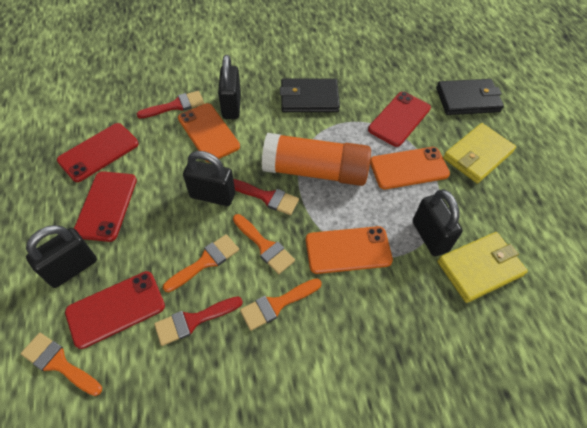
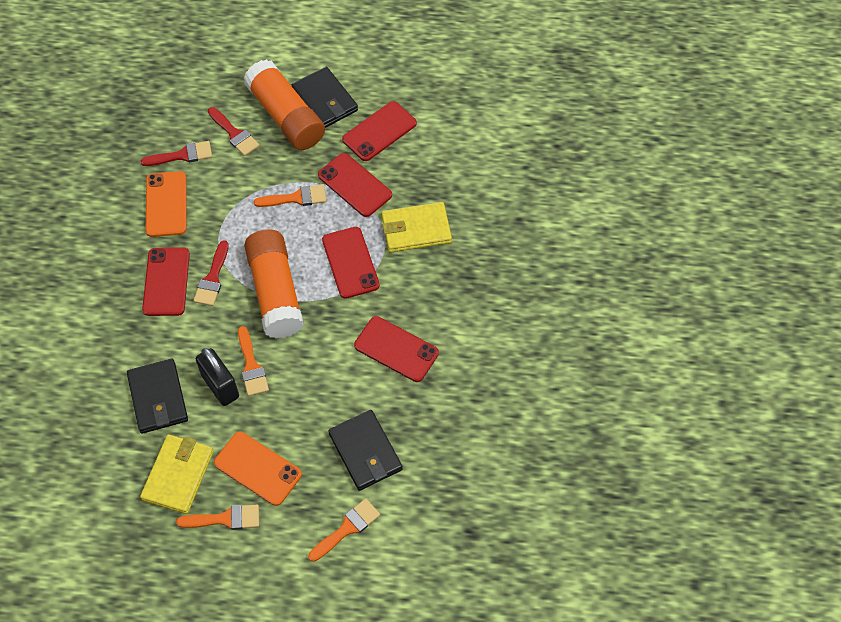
black padlock: 4 -> 1
black wallet: 2 -> 3
orange glue stick: 1 -> 2
orange phone: 3 -> 2
red phone: 4 -> 5

